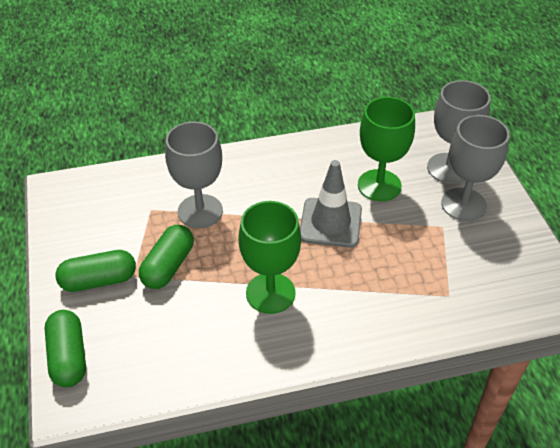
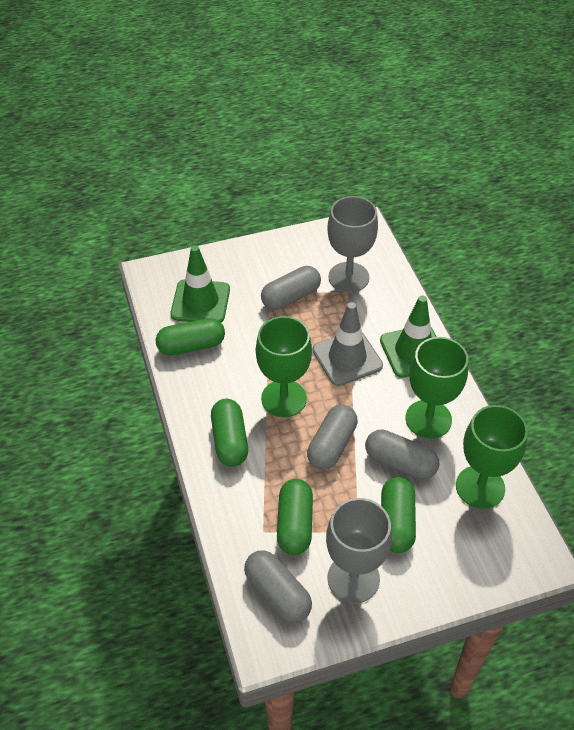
green capsule: 3 -> 4
green goblet: 2 -> 3
green traffic cone: 0 -> 2
grey capsule: 0 -> 4
grey goblet: 3 -> 2

